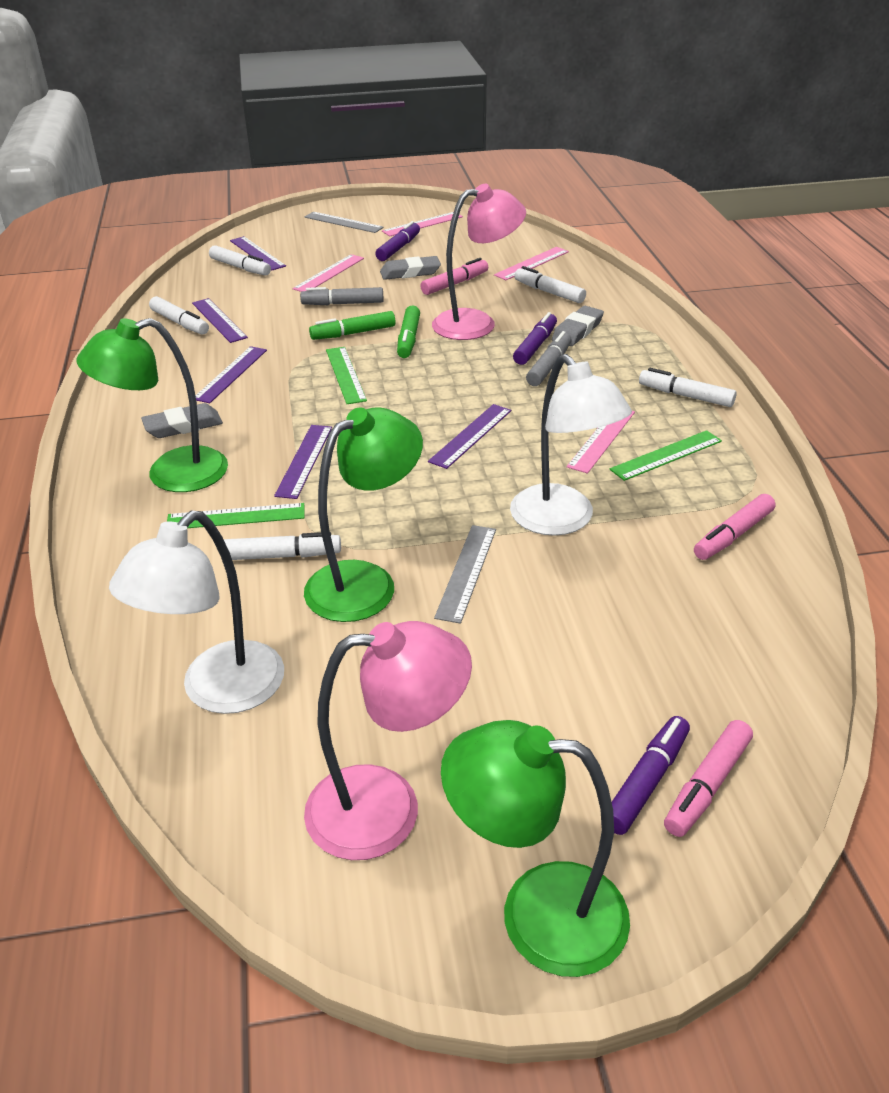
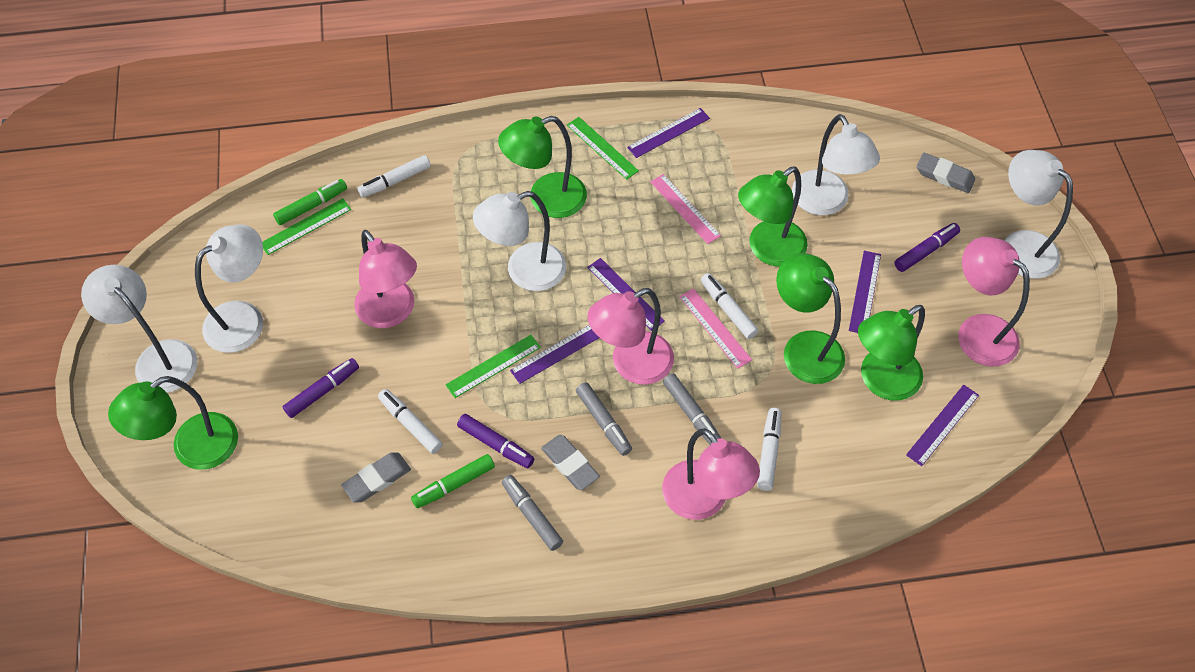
green lamp: 3 -> 5
grey marker: 2 -> 3
grey ruler: 2 -> 0
pink lamp: 2 -> 4
pink marker: 3 -> 0
pink ruler: 4 -> 2
white lamp: 2 -> 5
white marker: 5 -> 4

